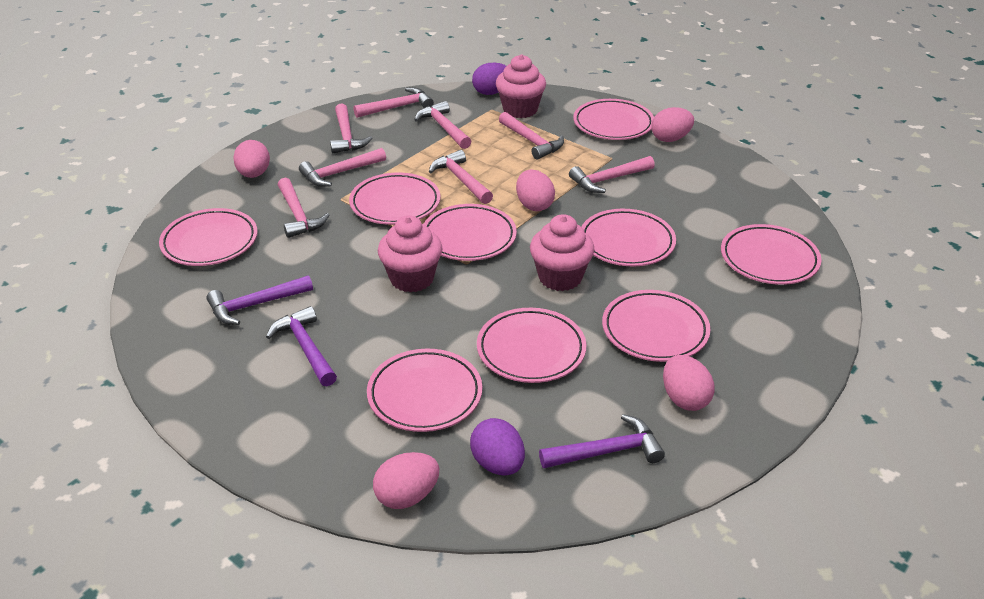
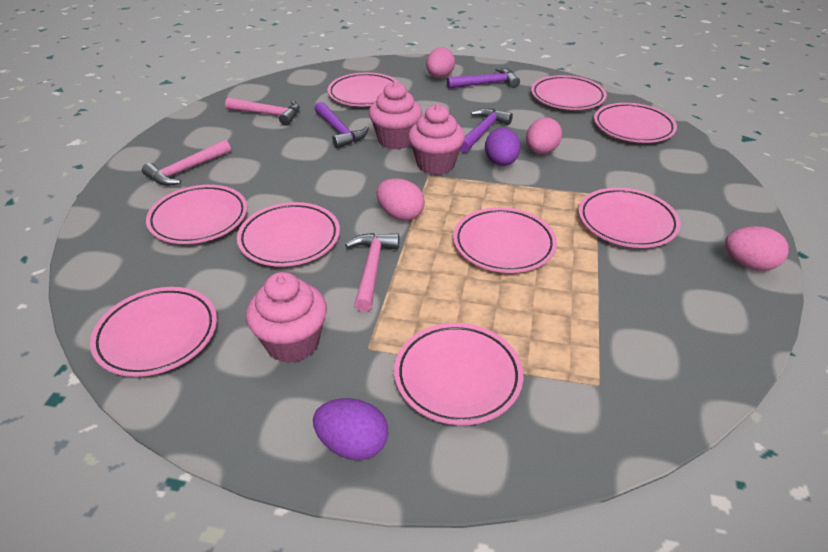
pink egg: 5 -> 4
pink hammer: 8 -> 3

